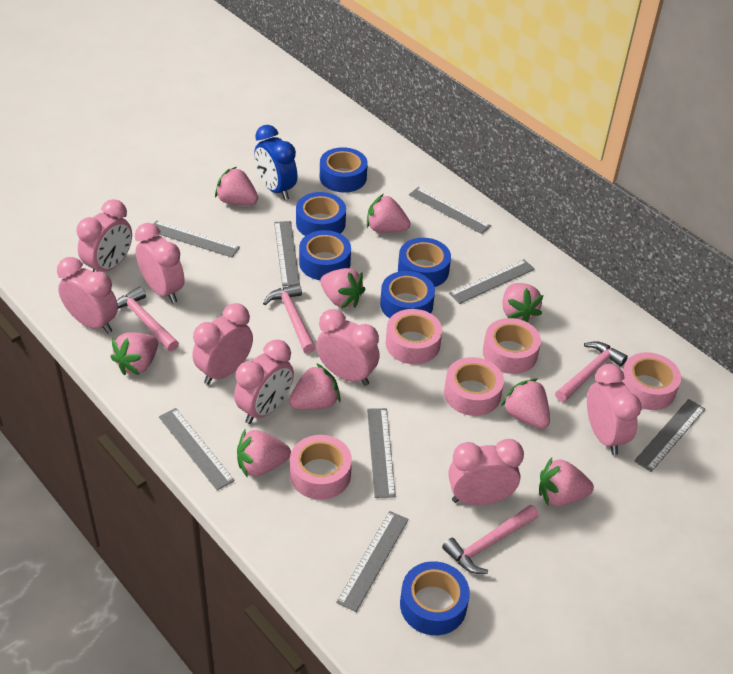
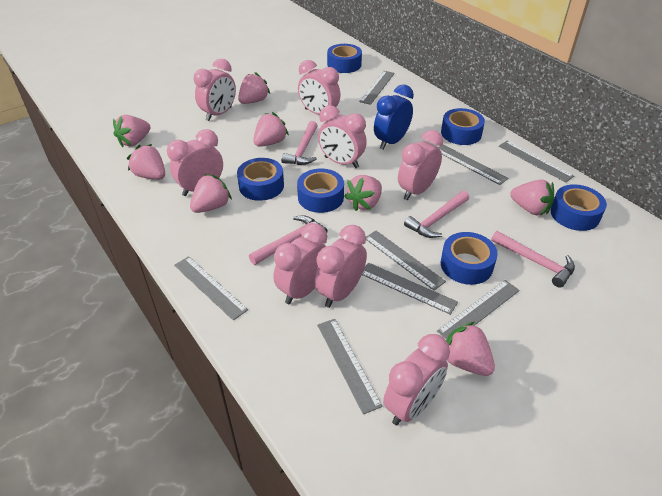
pink strawberry: 9 -> 8
pink tape: 5 -> 0

